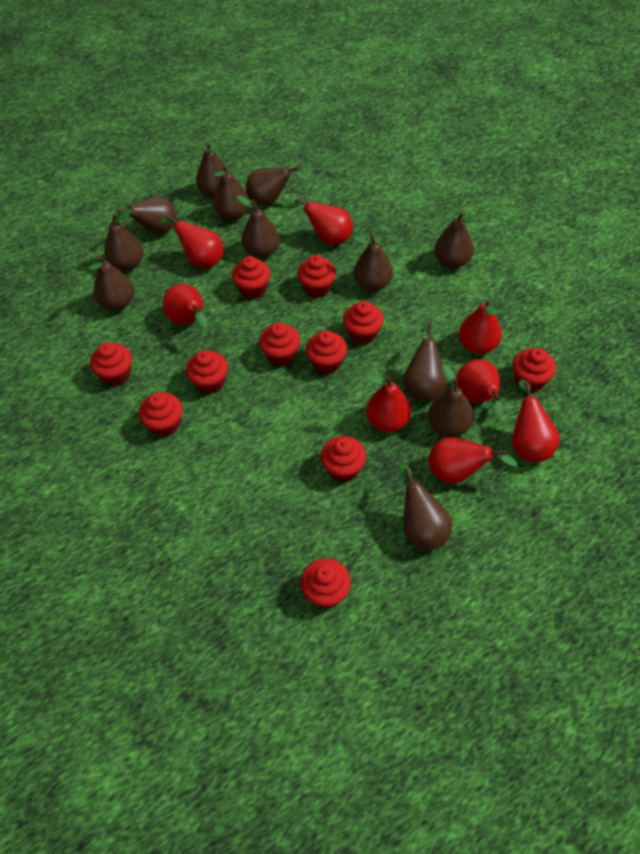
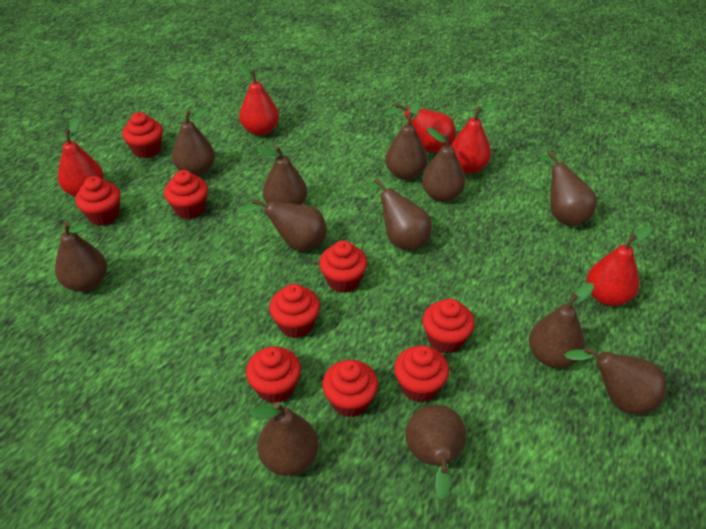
red cupcake: 11 -> 9
red pear: 8 -> 5

